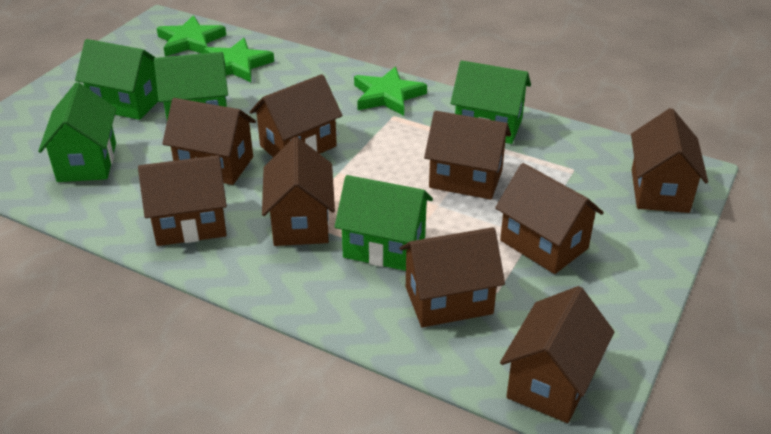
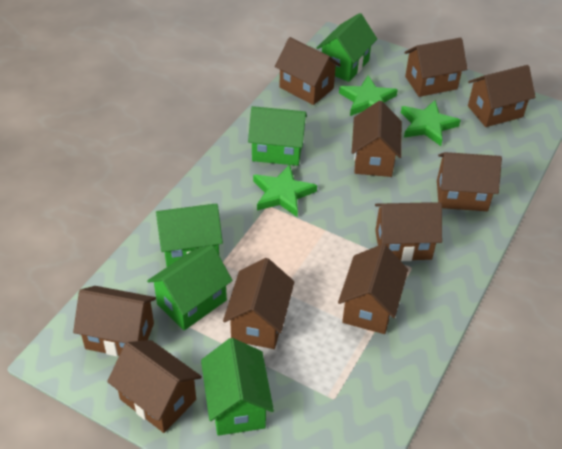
brown house: 9 -> 10

